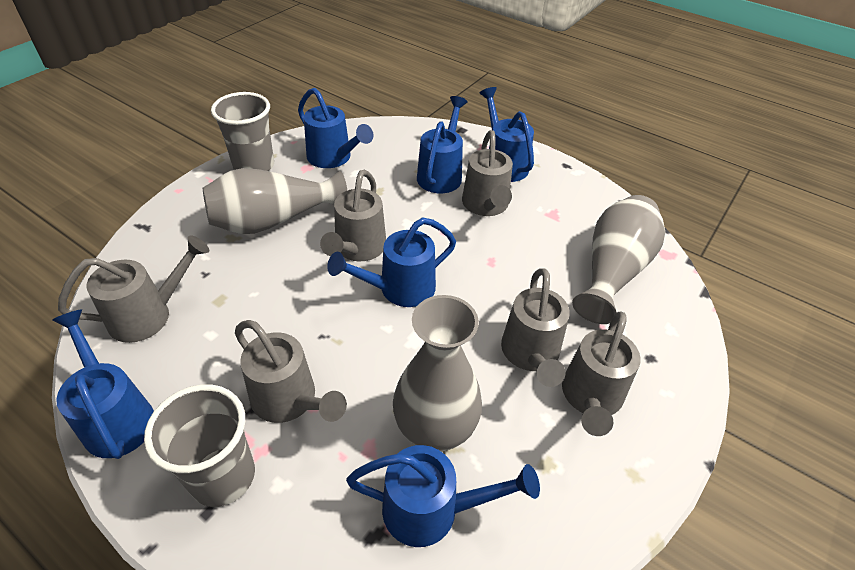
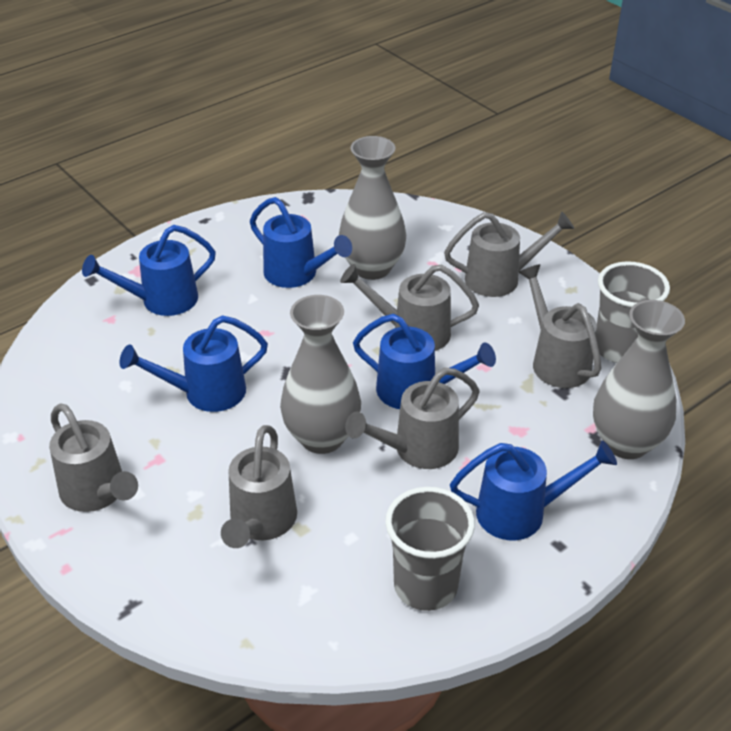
blue watering can: 6 -> 5

